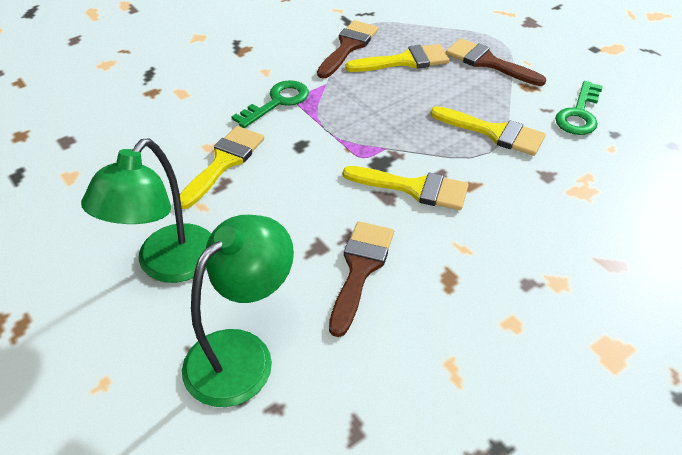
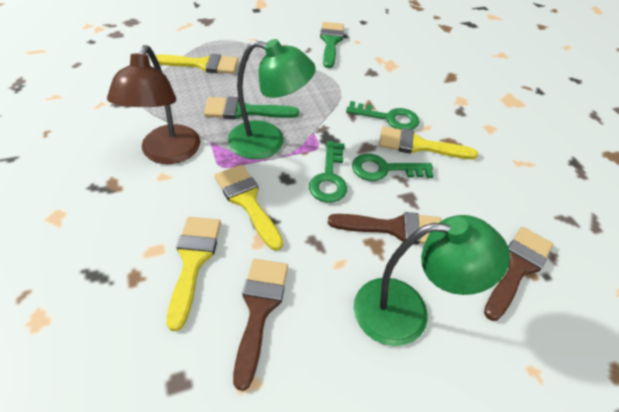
brown lamp: 0 -> 1
green brush: 0 -> 2
green key: 2 -> 3

